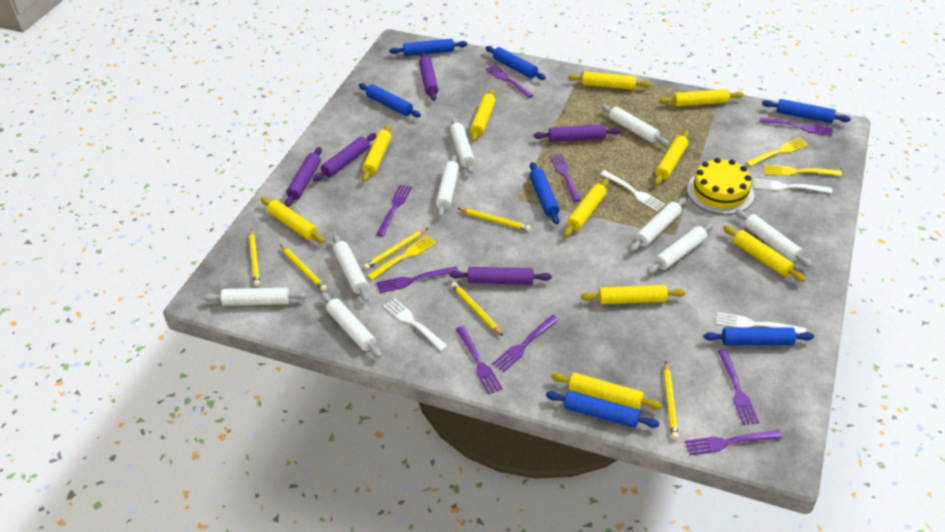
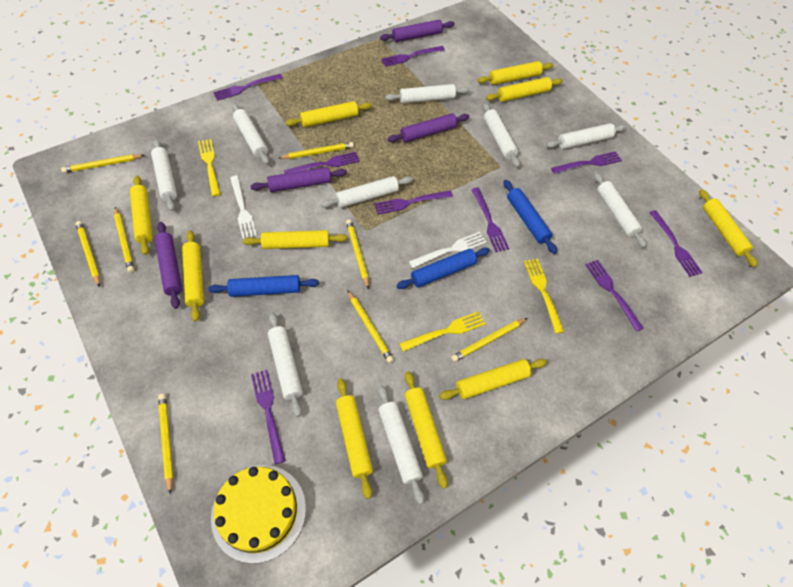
blue rolling pin: 7 -> 3
purple rolling pin: 5 -> 4
white fork: 4 -> 2
yellow pencil: 6 -> 8

